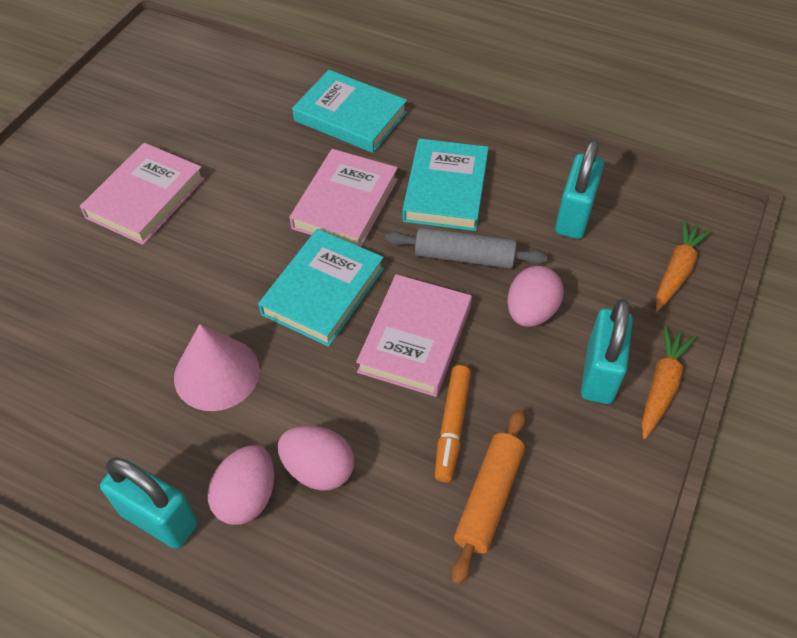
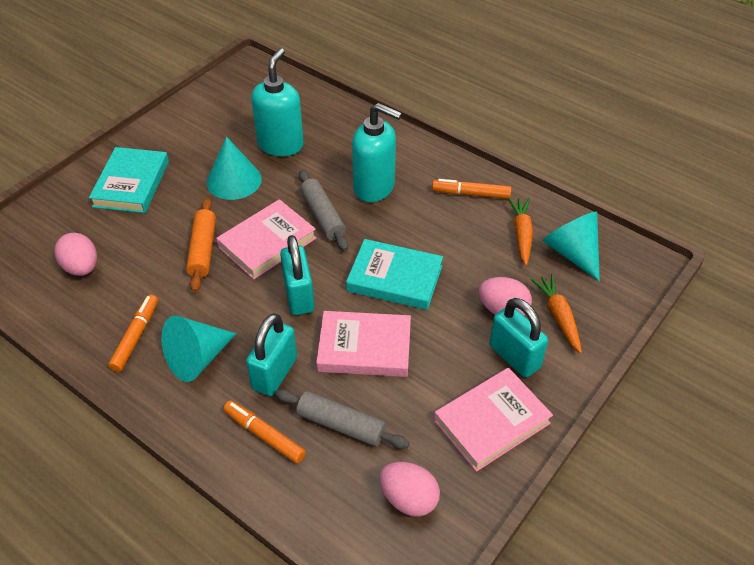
grey rolling pin: 1 -> 2
orange marker: 1 -> 3
pink cone: 1 -> 0
turquoise book: 3 -> 2
turquoise cone: 0 -> 3
turquoise soap dispenser: 0 -> 2

